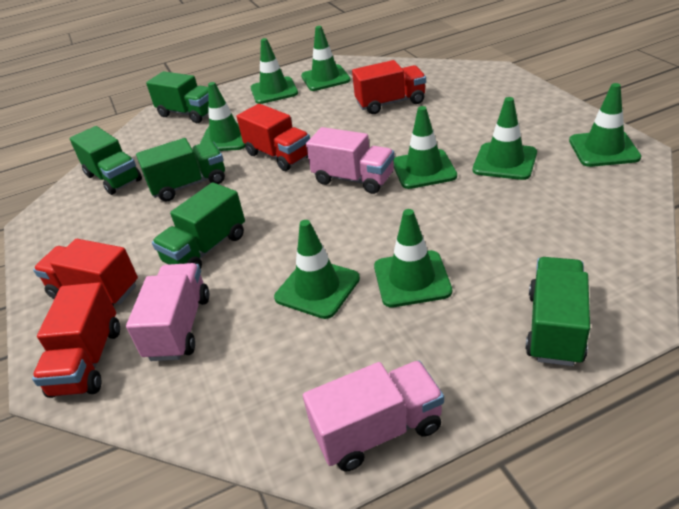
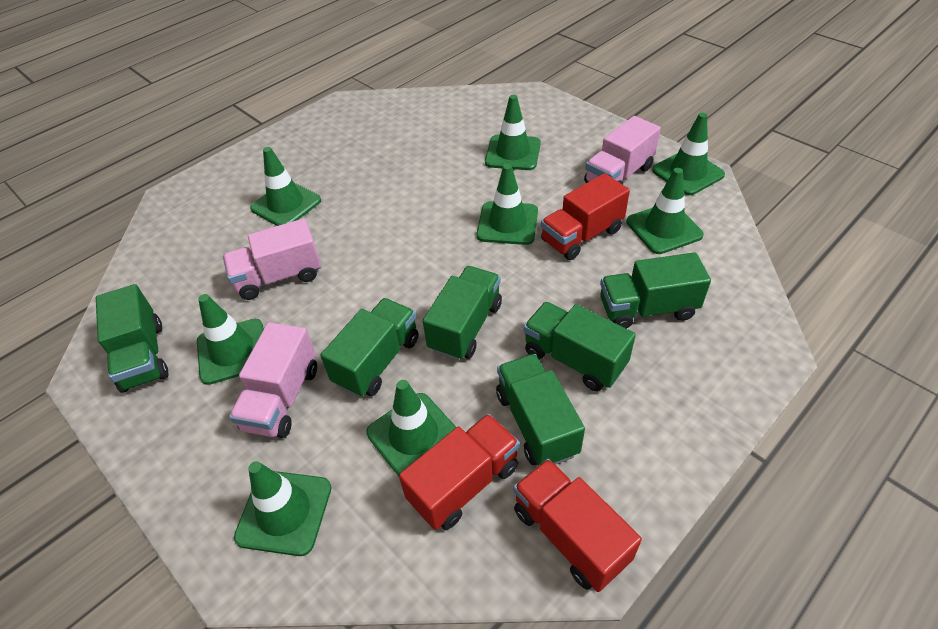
green truck: 5 -> 6
red truck: 4 -> 3

